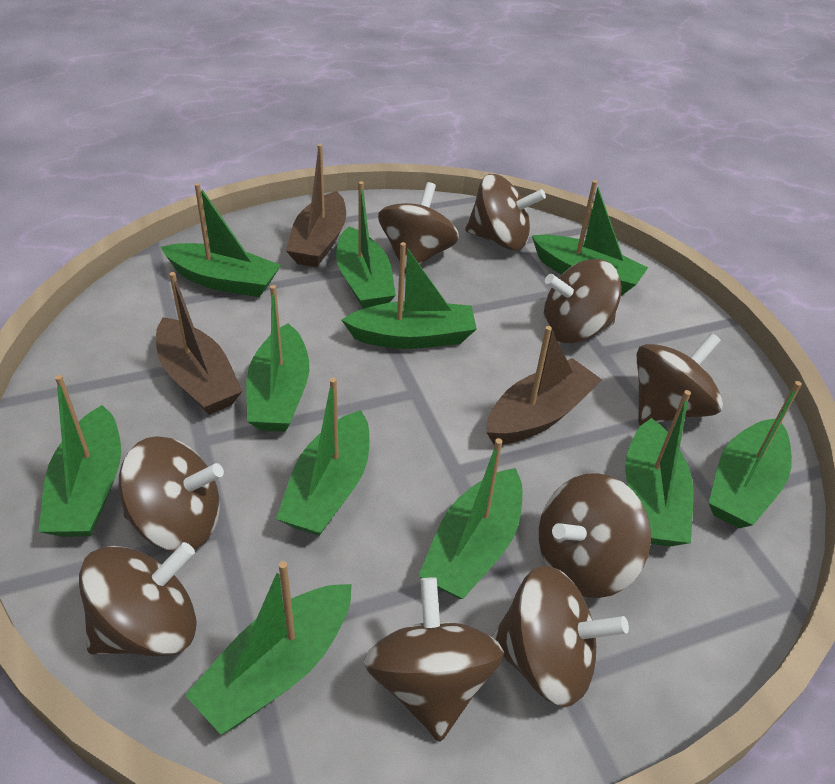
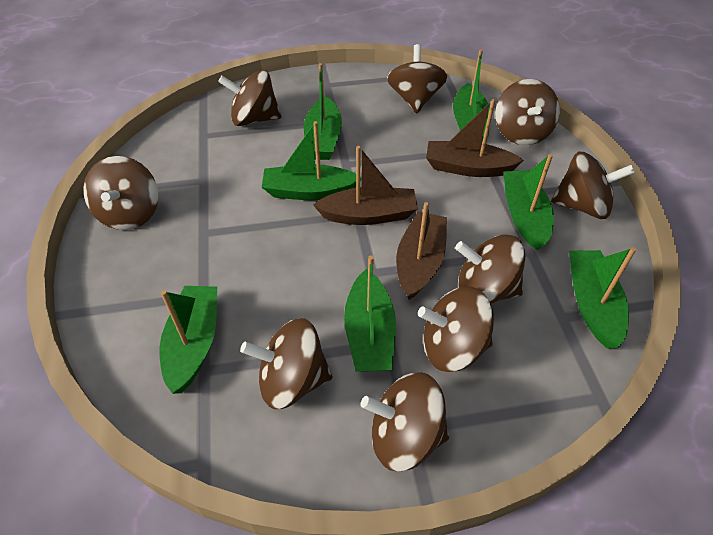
green boat: 11 -> 7

